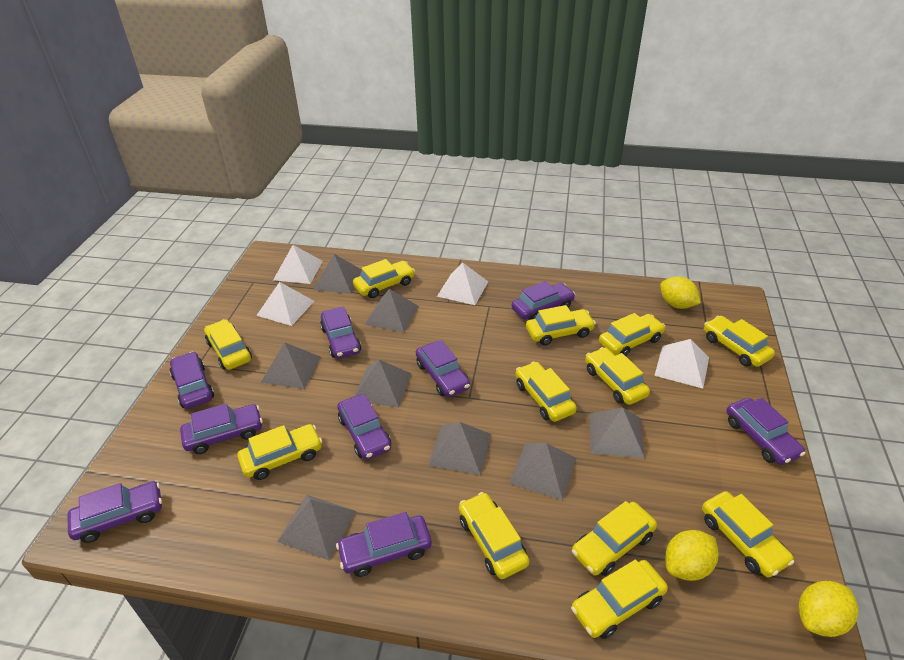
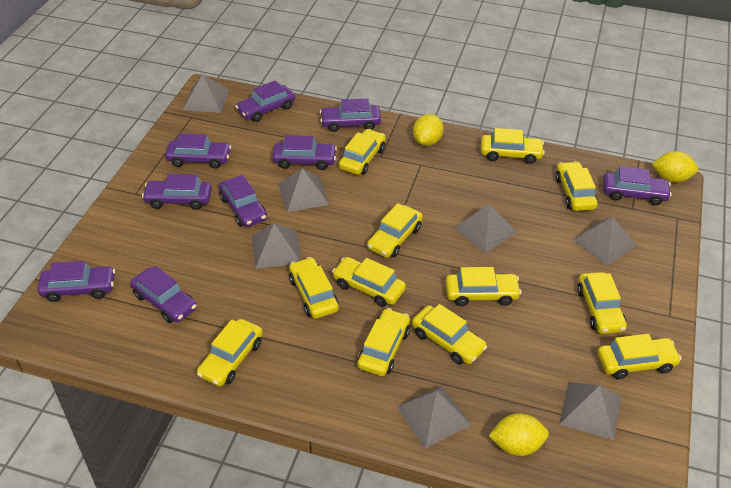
grey pyramid: 8 -> 7
white pyramid: 4 -> 0

